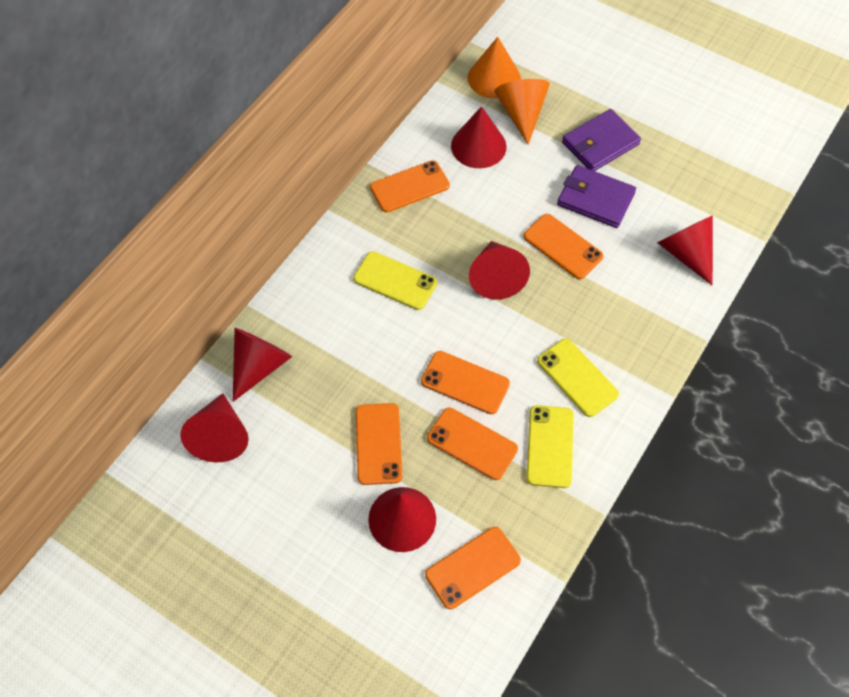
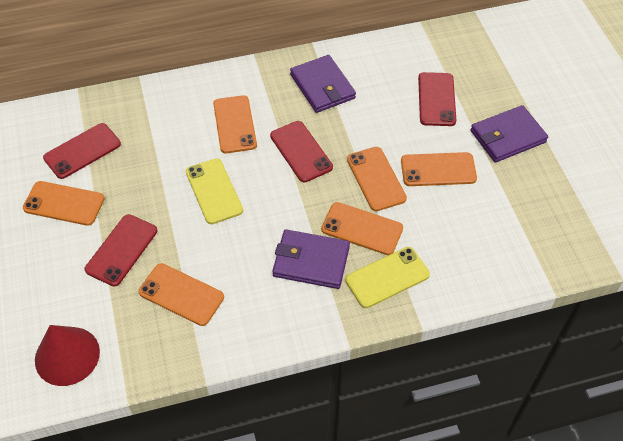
orange cone: 2 -> 0
purple wallet: 2 -> 3
red cone: 6 -> 1
red phone: 0 -> 4
yellow phone: 3 -> 2

